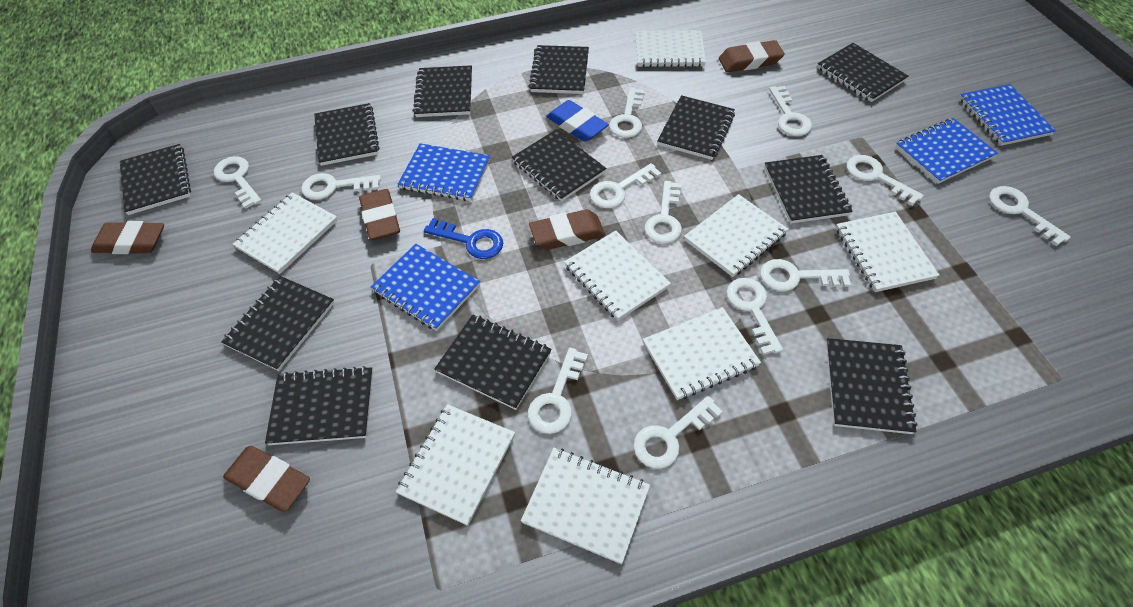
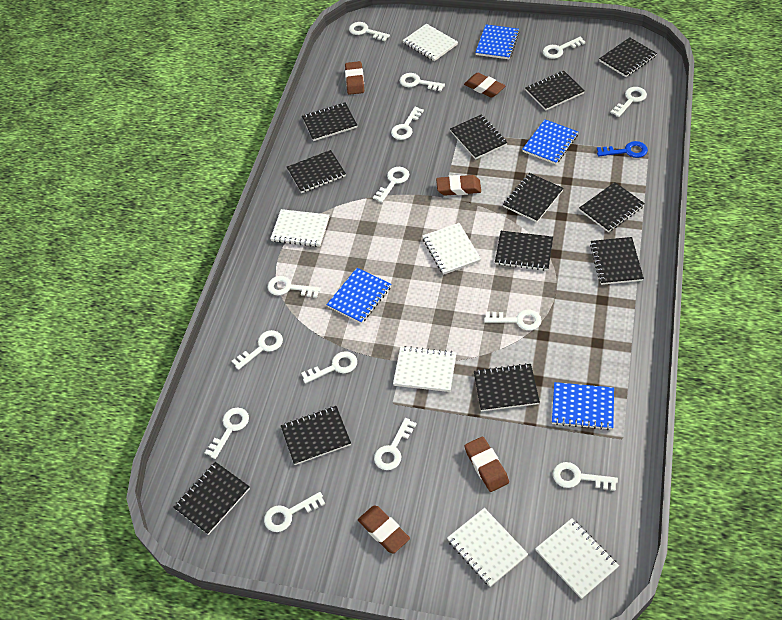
blue eraser: 1 -> 0
white key: 12 -> 14
white notebook: 8 -> 6

